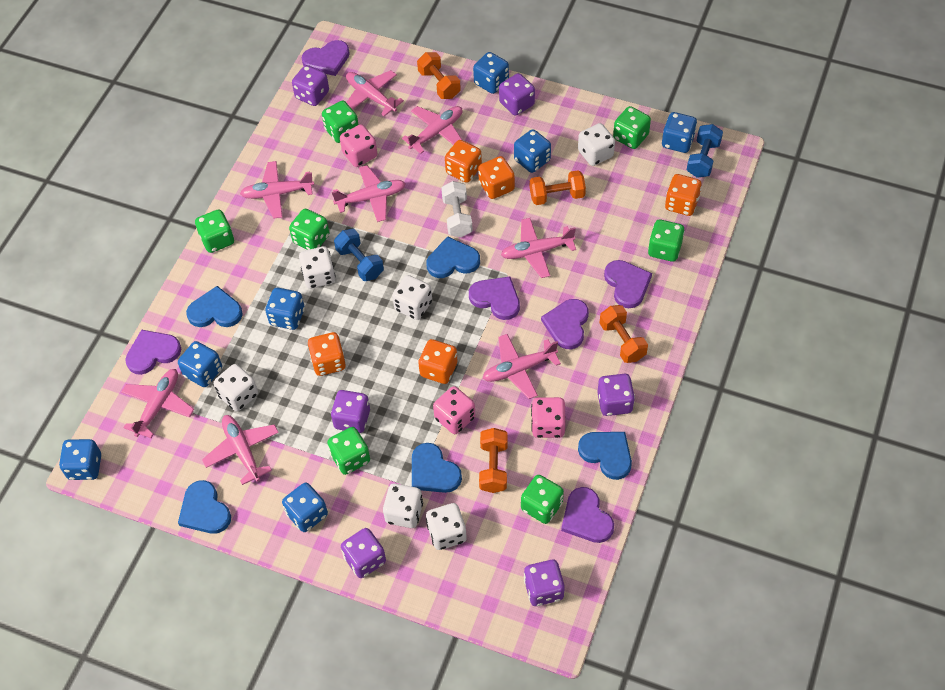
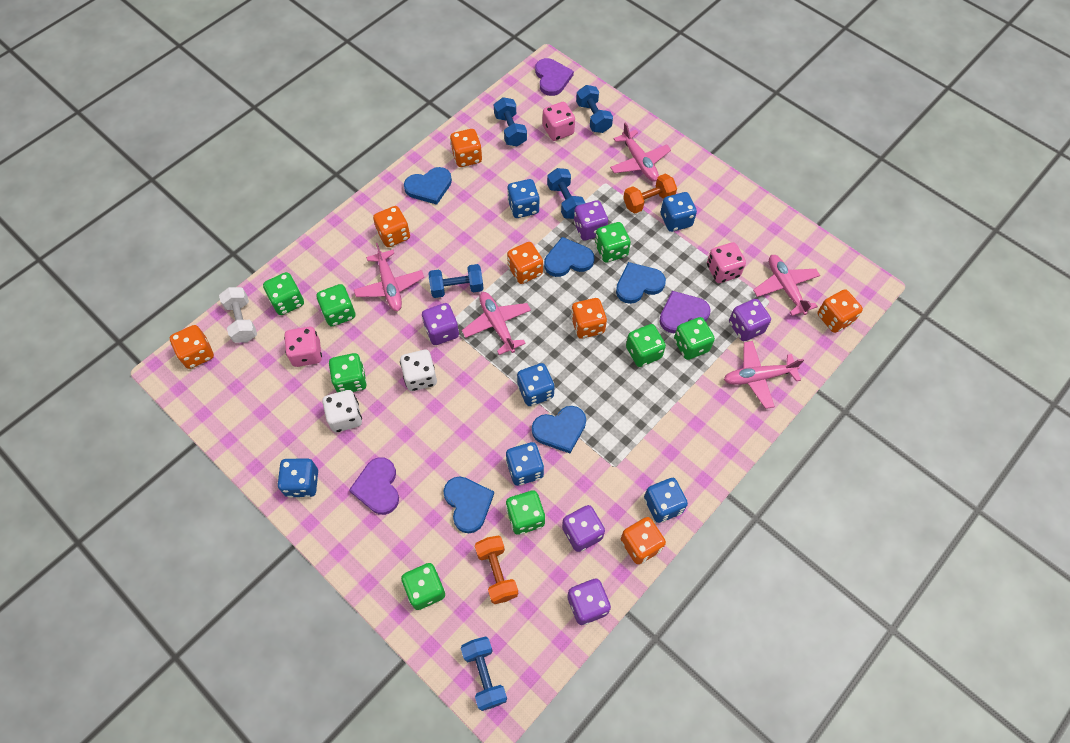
blue dice: 7 -> 6
blue dumbbell: 2 -> 5
green dice: 7 -> 8
orange dice: 5 -> 7
orange dumbbell: 4 -> 2
pink plane: 8 -> 5
purple dice: 6 -> 5
purple heart: 6 -> 3
white dice: 6 -> 2

